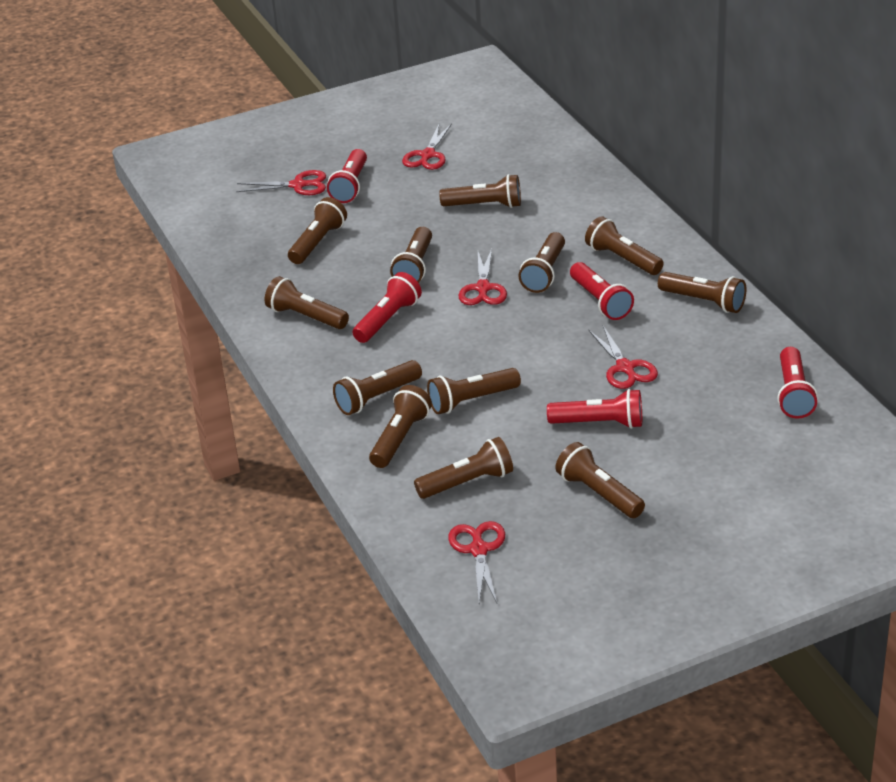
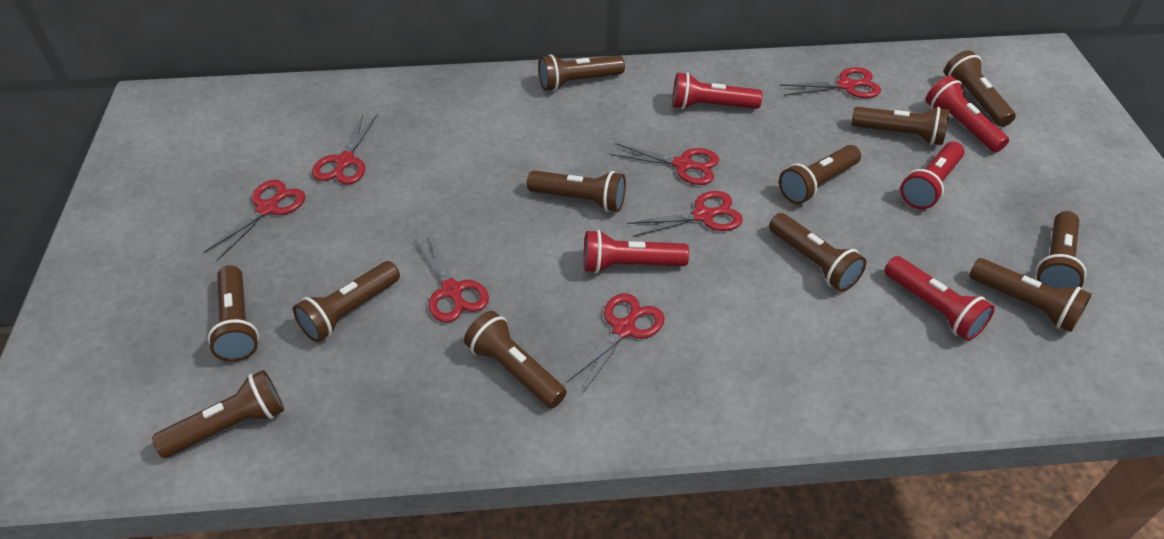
red scissors: 5 -> 7

